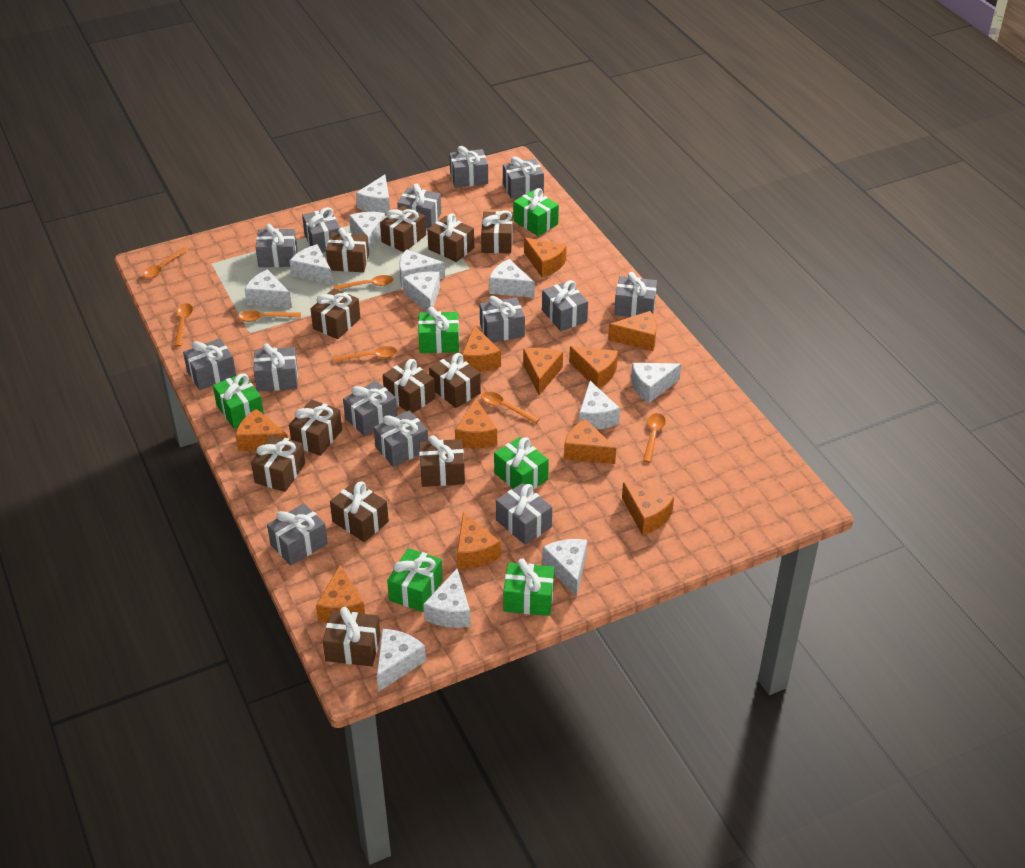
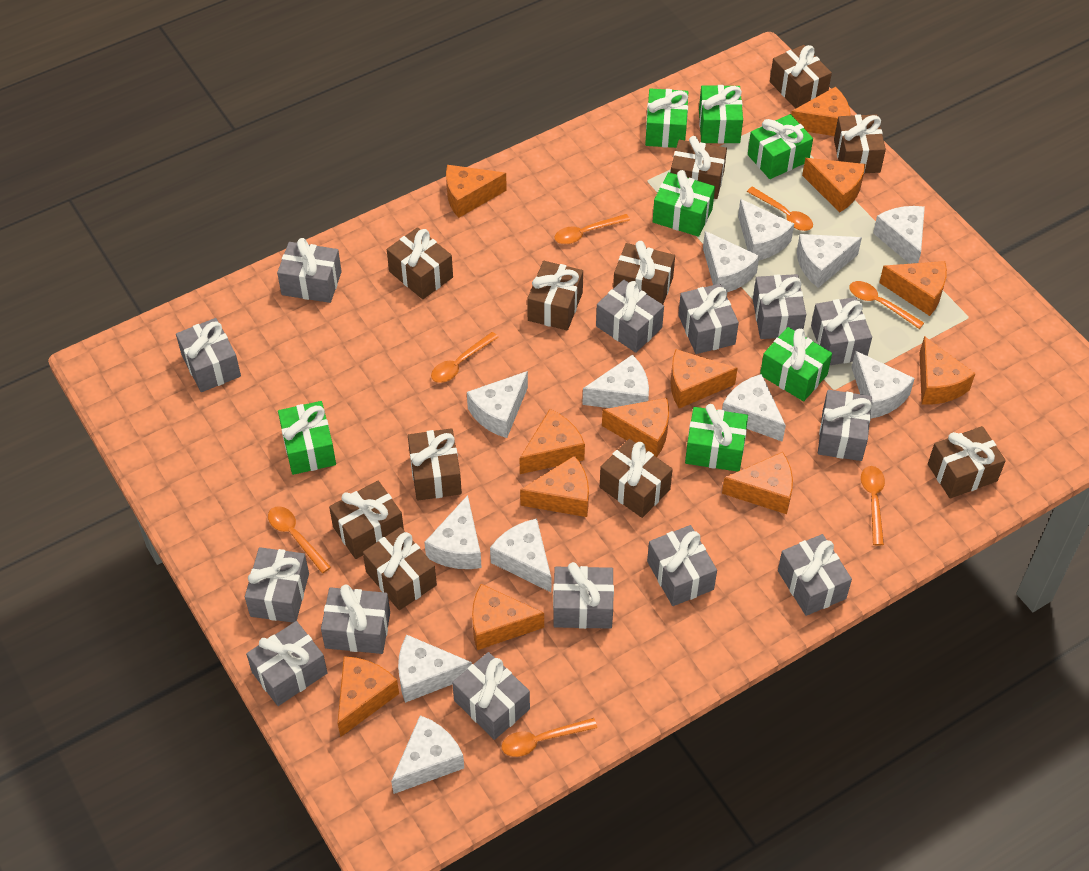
brown gift: 12 -> 11
green gift: 6 -> 7
orange cheese: 11 -> 12

